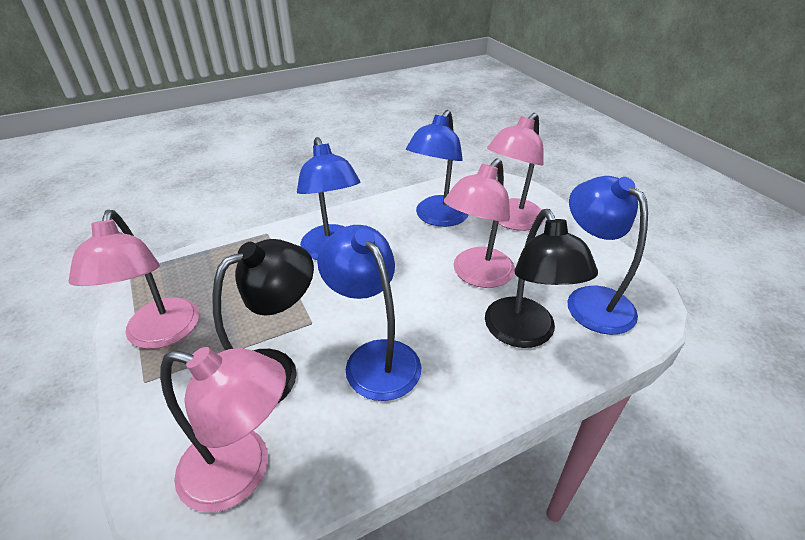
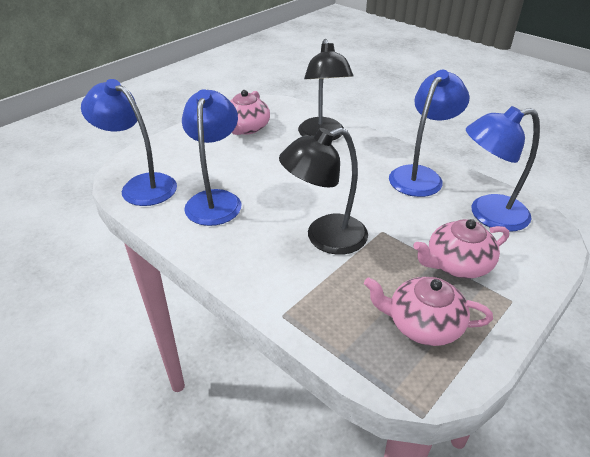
pink lamp: 4 -> 0
pink teapot: 0 -> 3

